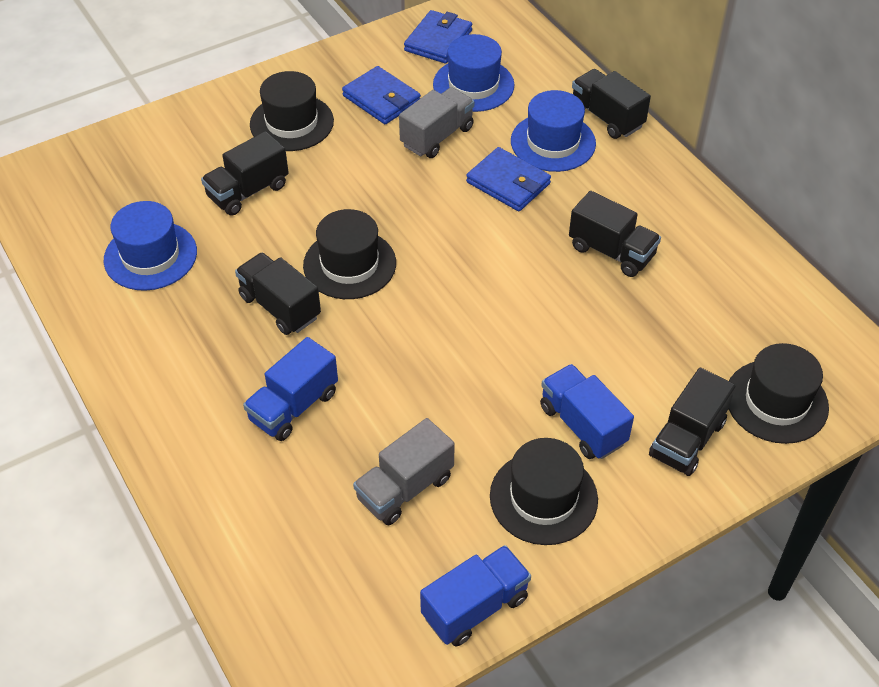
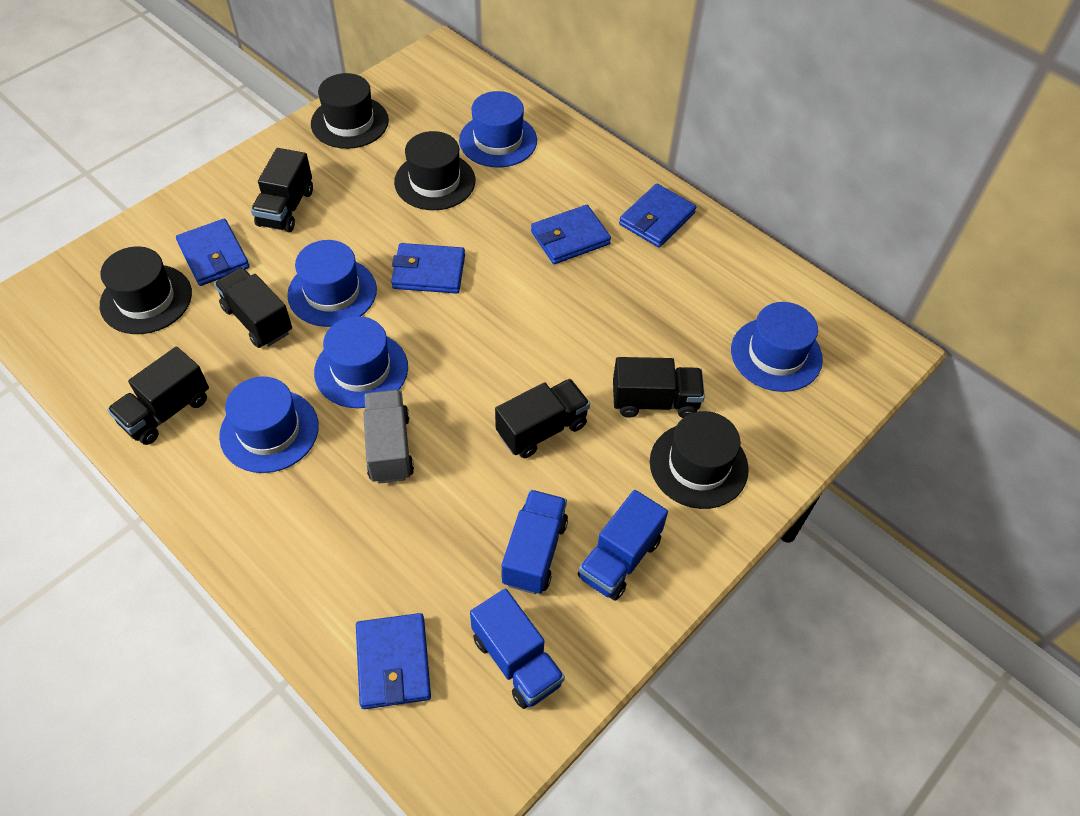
blue hat: 3 -> 5
blue wallet: 3 -> 5
grey truck: 2 -> 1

